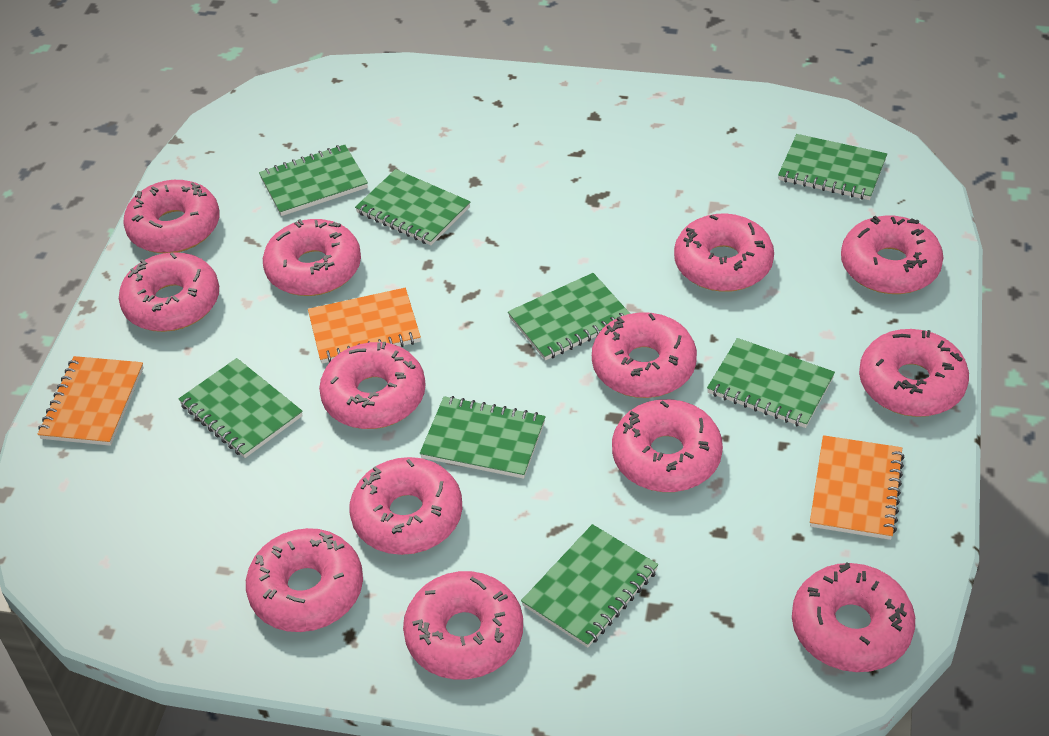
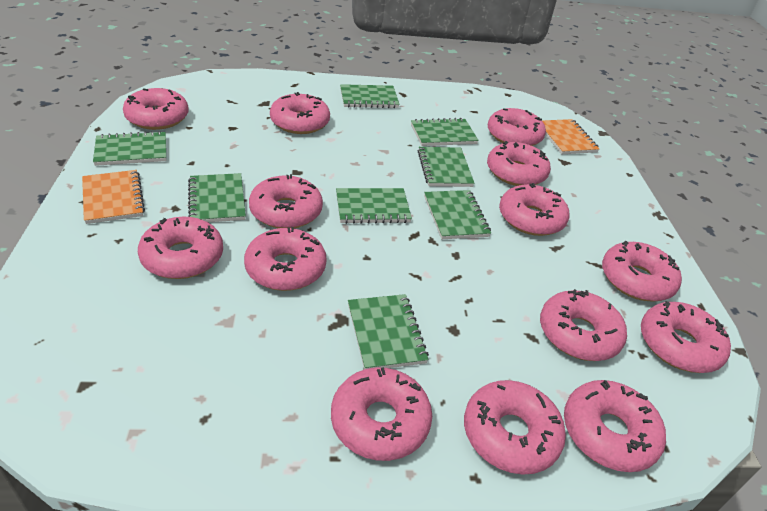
orange notebook: 3 -> 2
pink donut: 13 -> 14

